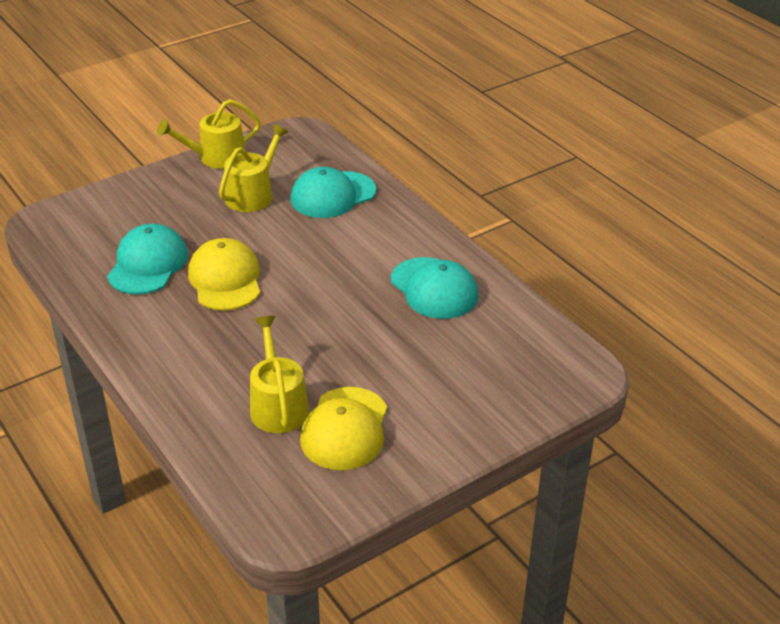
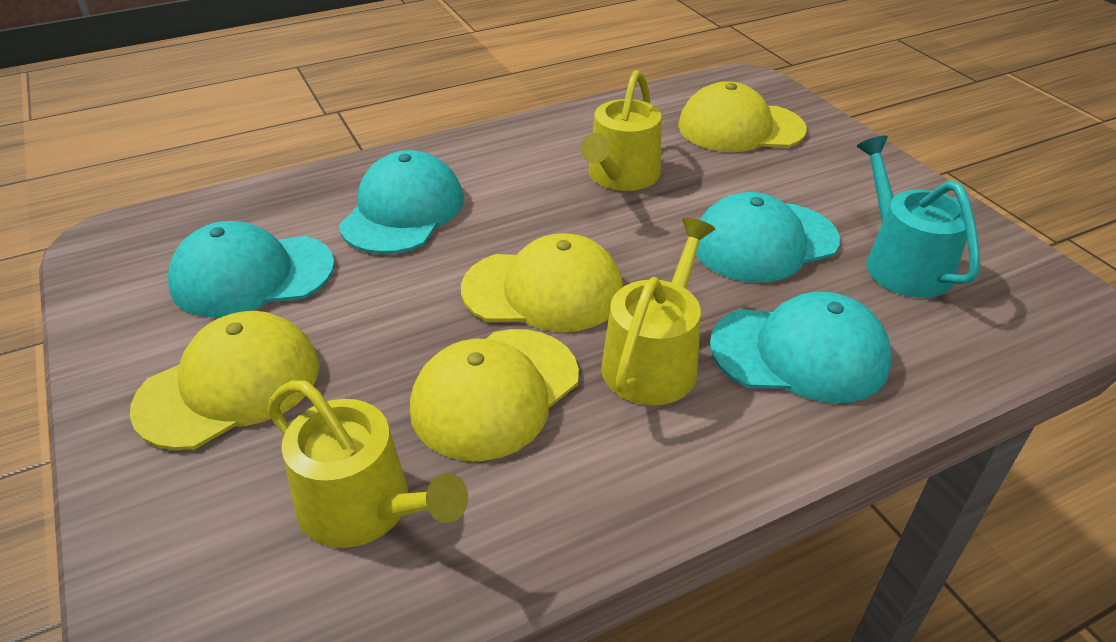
turquoise cap: 3 -> 4
turquoise watering can: 0 -> 1
yellow cap: 2 -> 4

